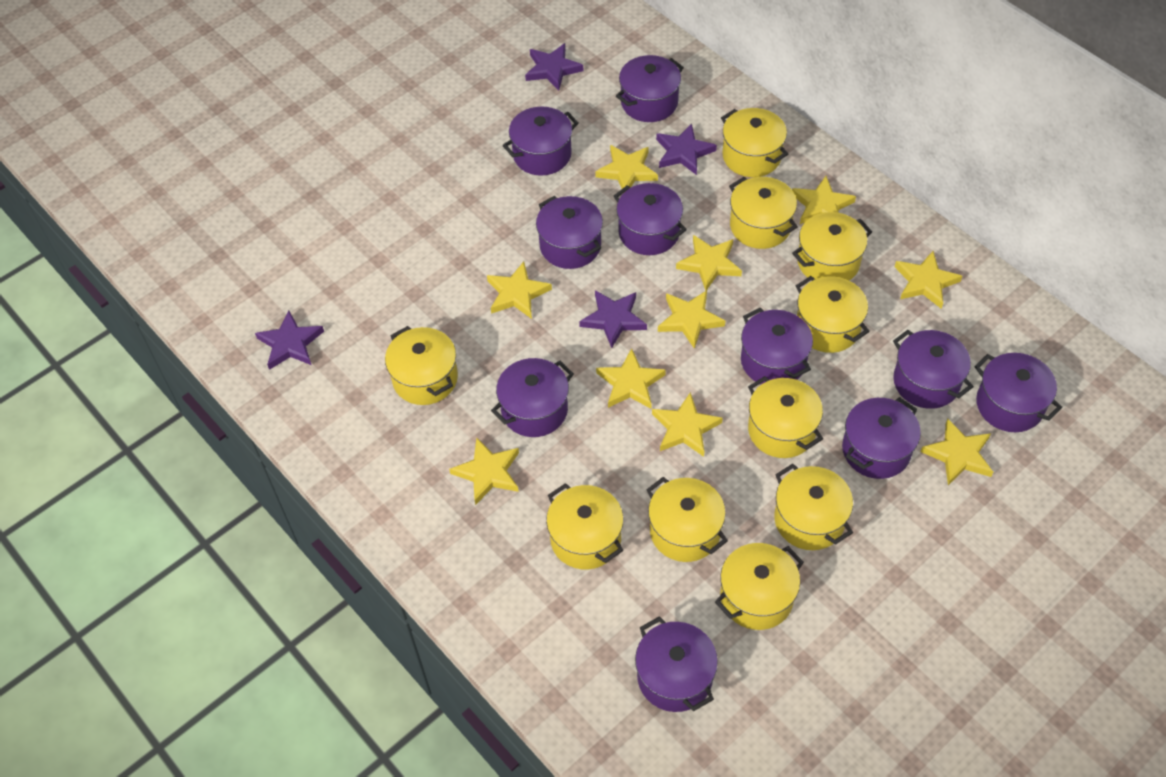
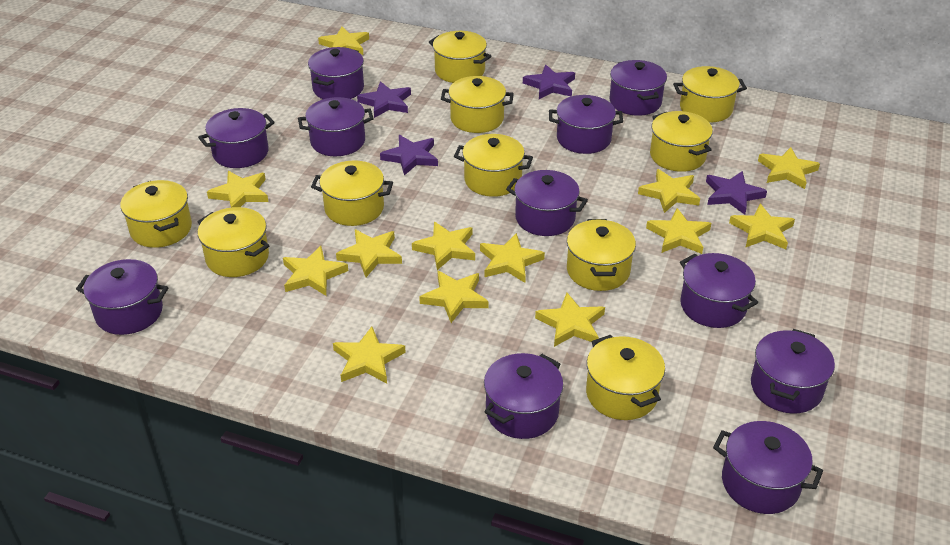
purple pot: 10 -> 11
yellow star: 10 -> 13

